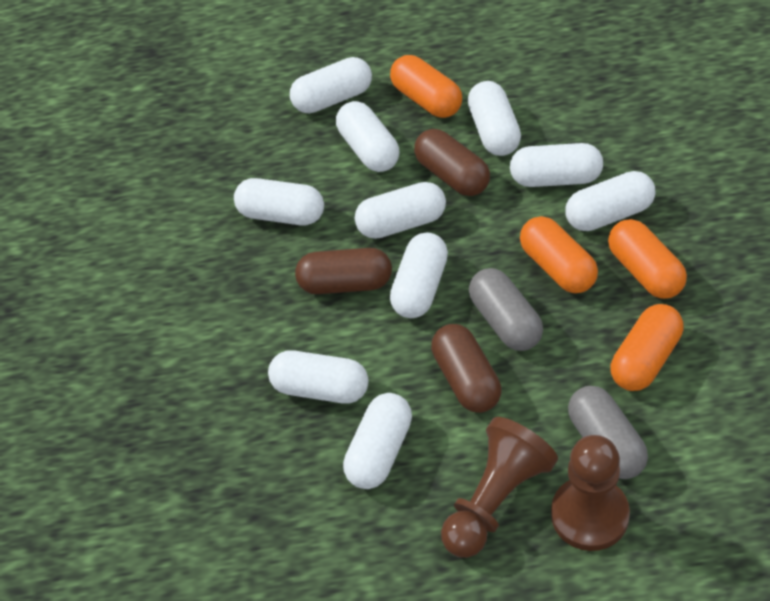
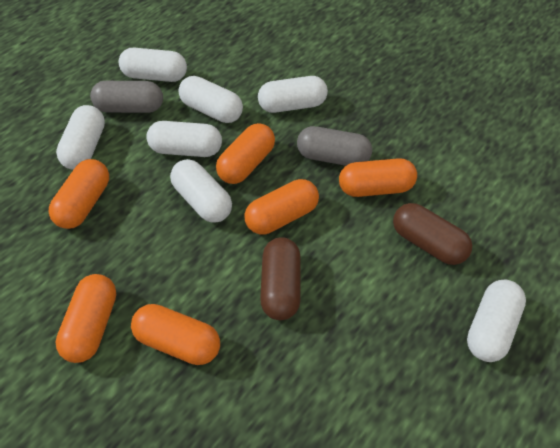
brown capsule: 3 -> 2
brown pawn: 2 -> 0
orange capsule: 4 -> 6
white capsule: 10 -> 7

